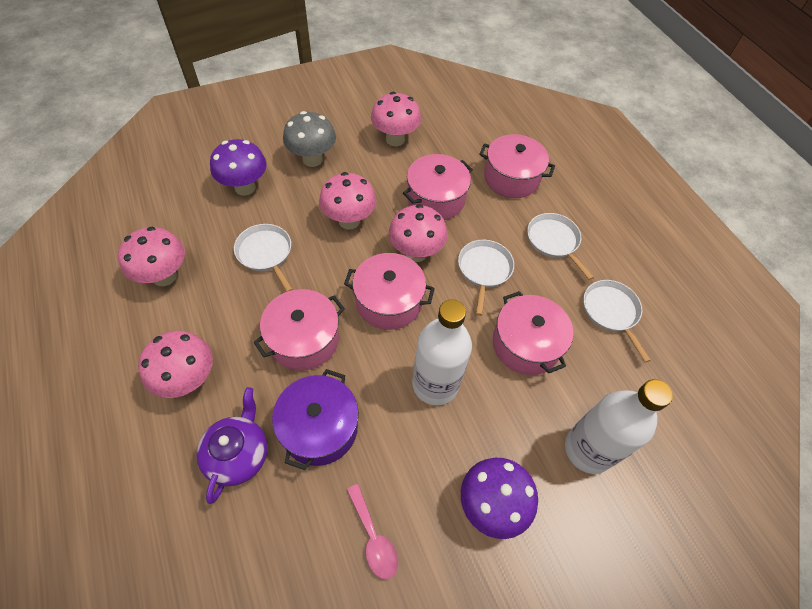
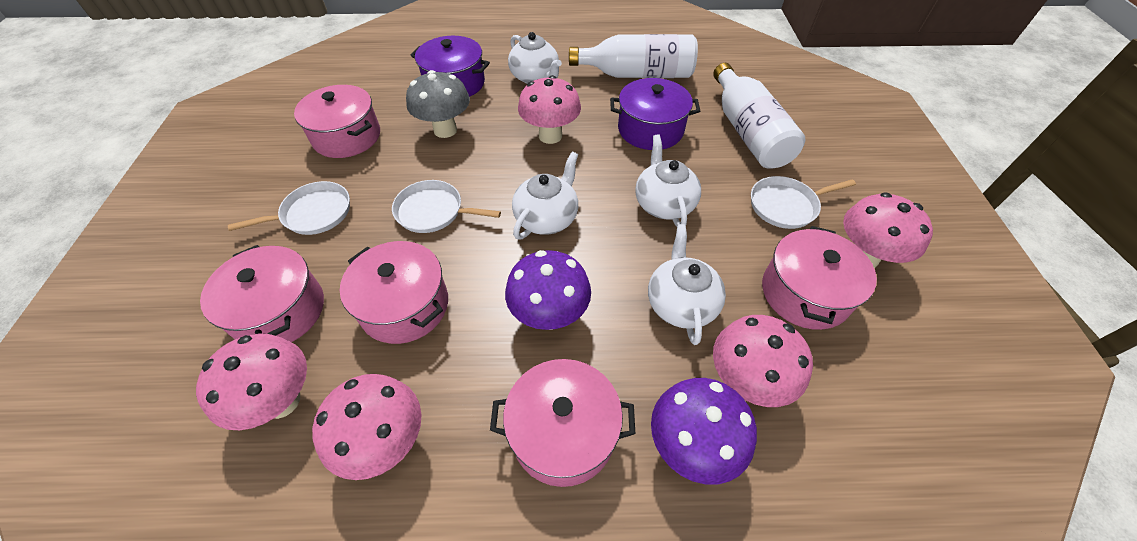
pink spoon: 1 -> 0
purple pot: 1 -> 2
purple teapot: 1 -> 0
white pan: 4 -> 3
white teapot: 0 -> 4

